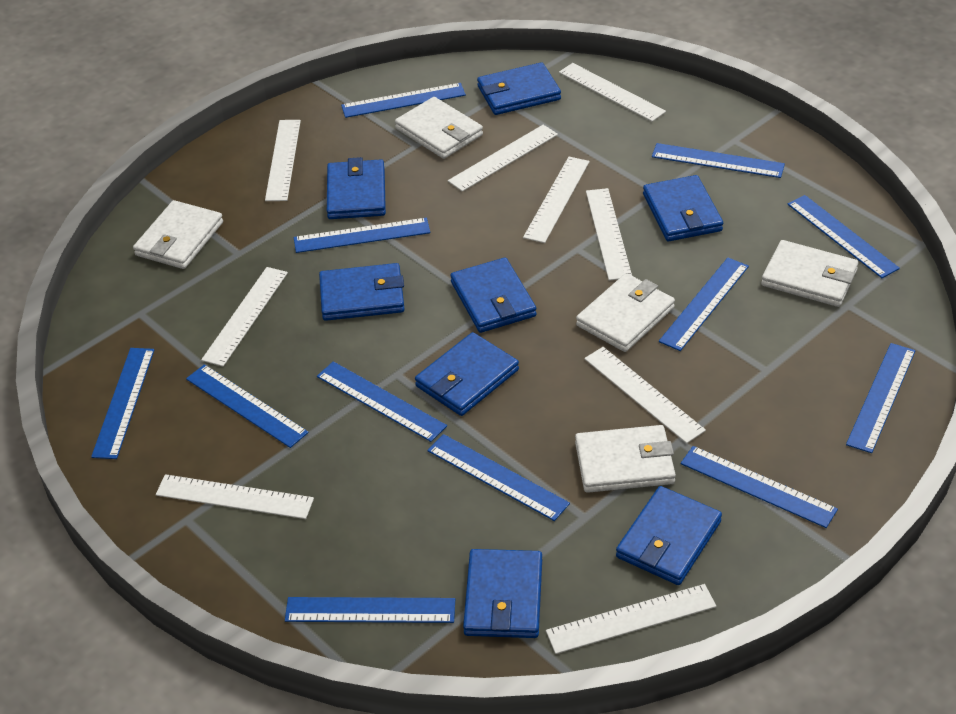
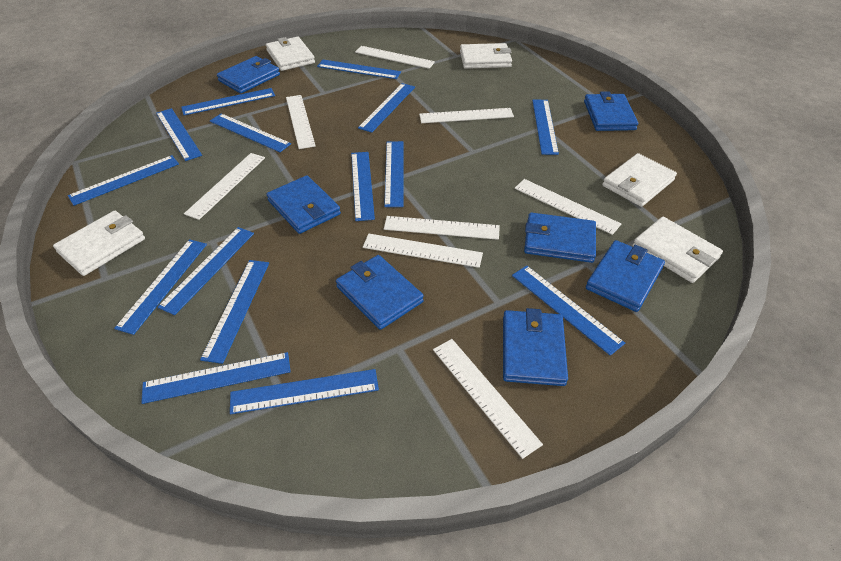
blue ruler: 12 -> 15
blue wallet: 8 -> 7
white ruler: 9 -> 8

